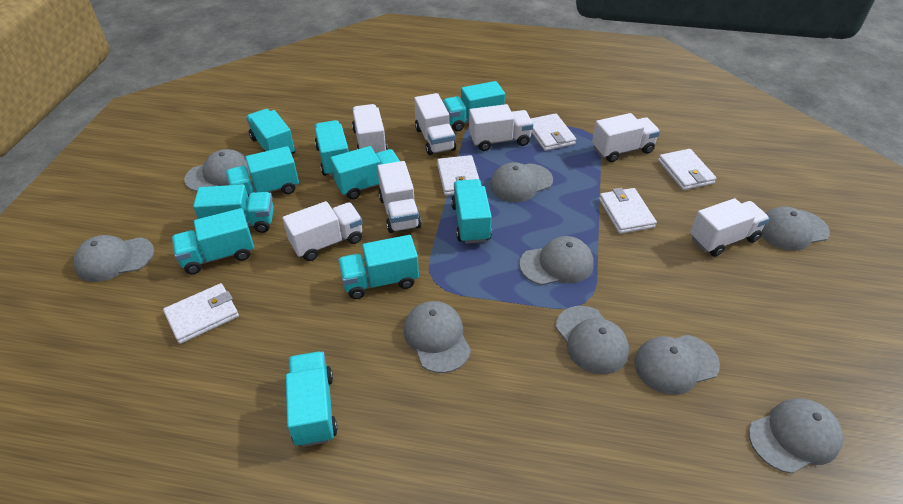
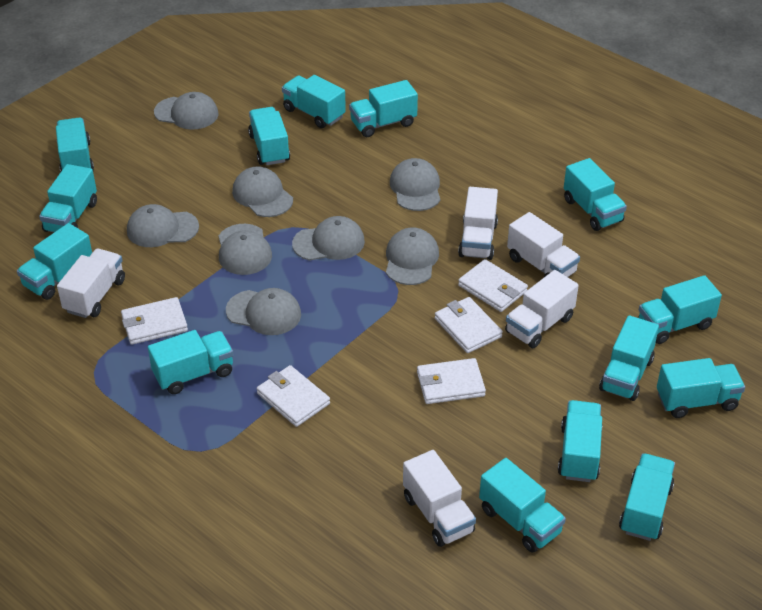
grey cap: 9 -> 8
turquoise truck: 10 -> 14
white truck: 7 -> 5

